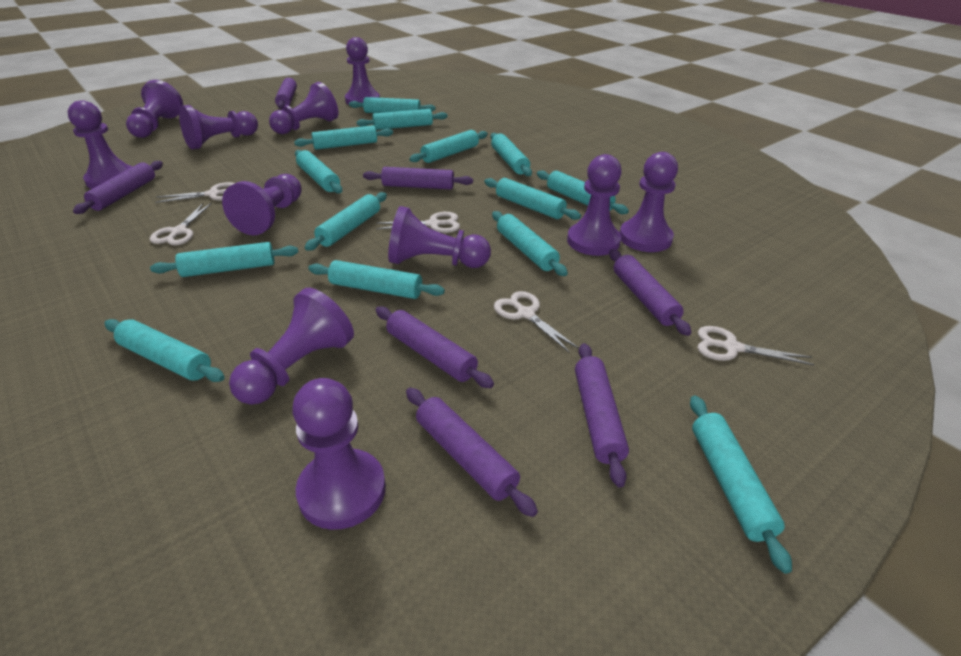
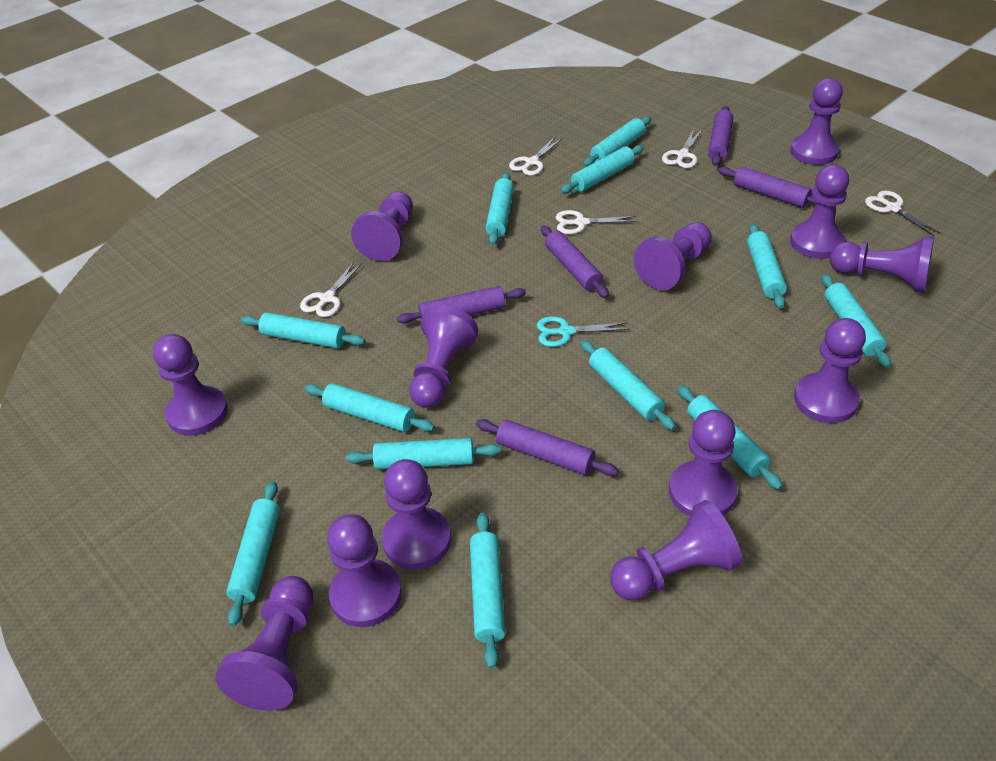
purple pawn: 11 -> 13
purple rolling pin: 7 -> 5
turquoise rolling pin: 14 -> 12
turquoise scissors: 0 -> 1

